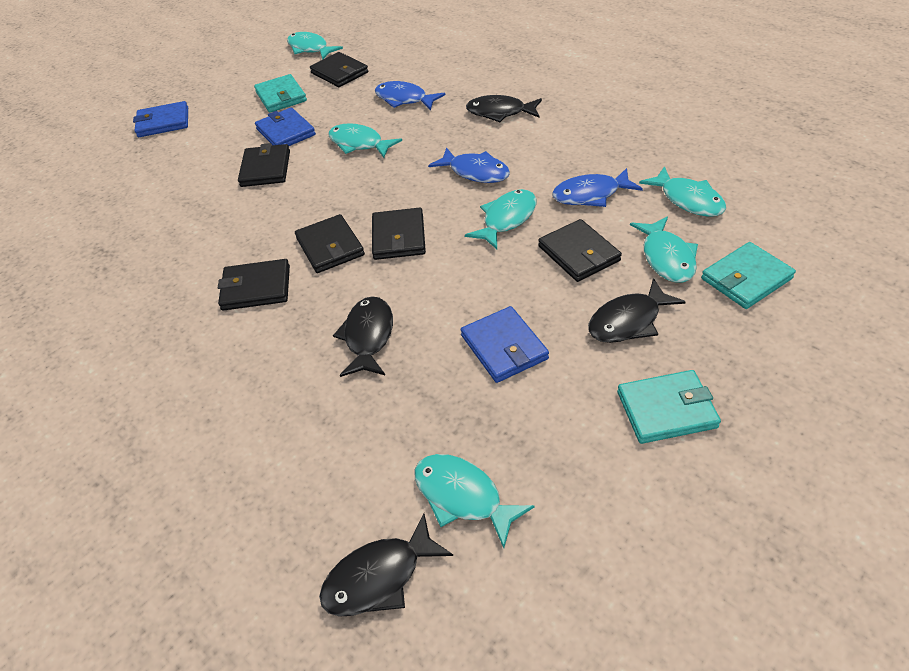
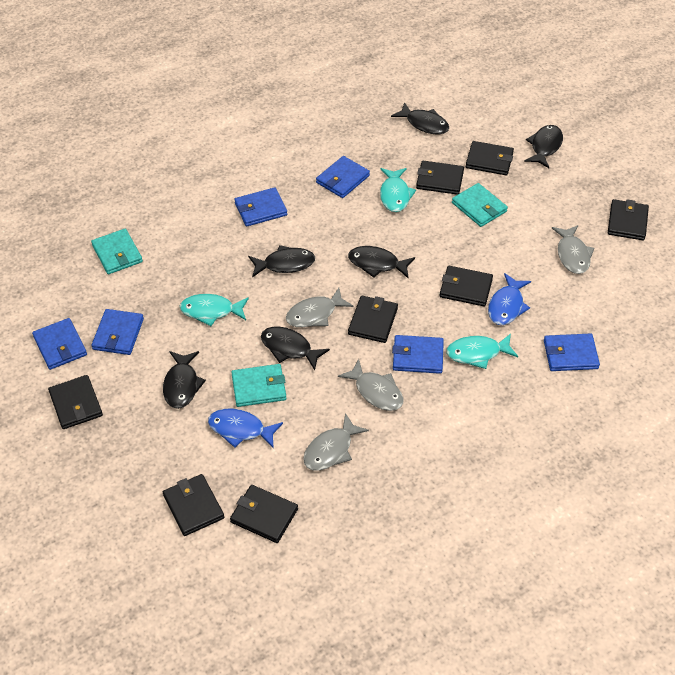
black fish: 4 -> 6
black wallet: 6 -> 8
blue fish: 3 -> 2
blue wallet: 3 -> 6
grey fish: 0 -> 4
turquoise fish: 6 -> 3

